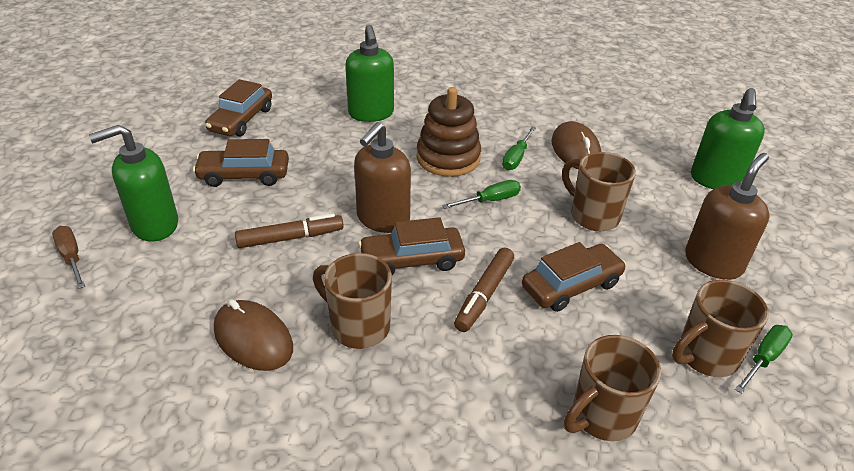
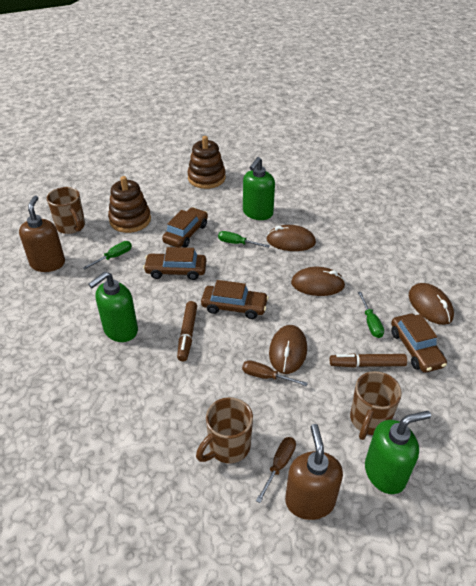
brown mouse: 2 -> 4
brown mug: 4 -> 3
brown screwdriver: 1 -> 2
brown stacking toy: 1 -> 2

